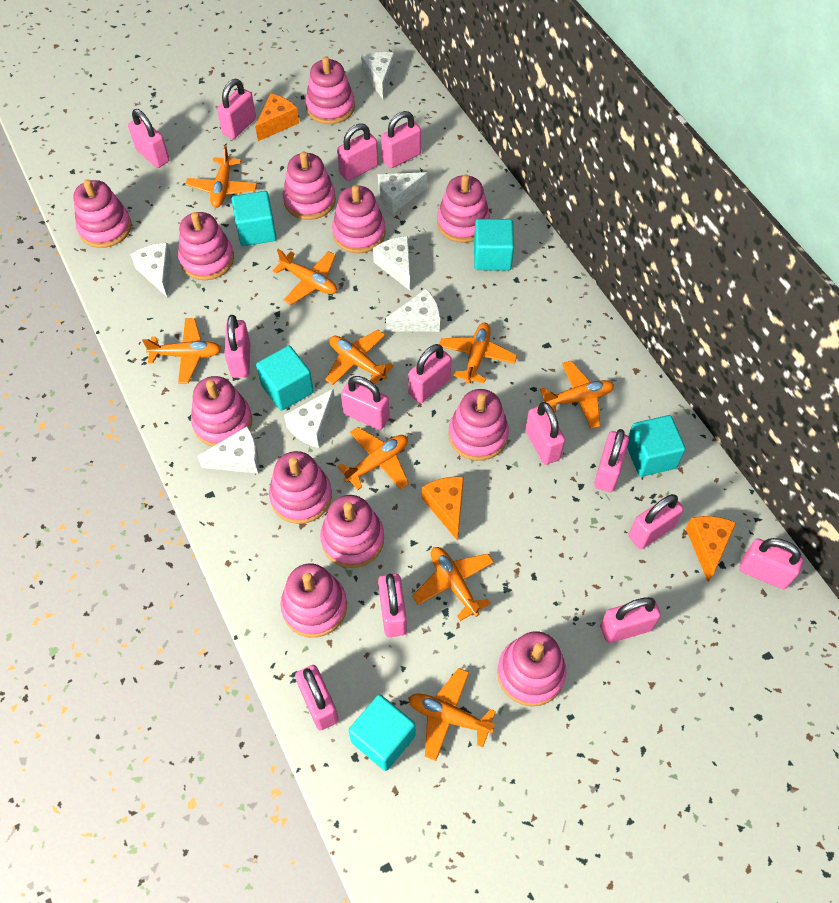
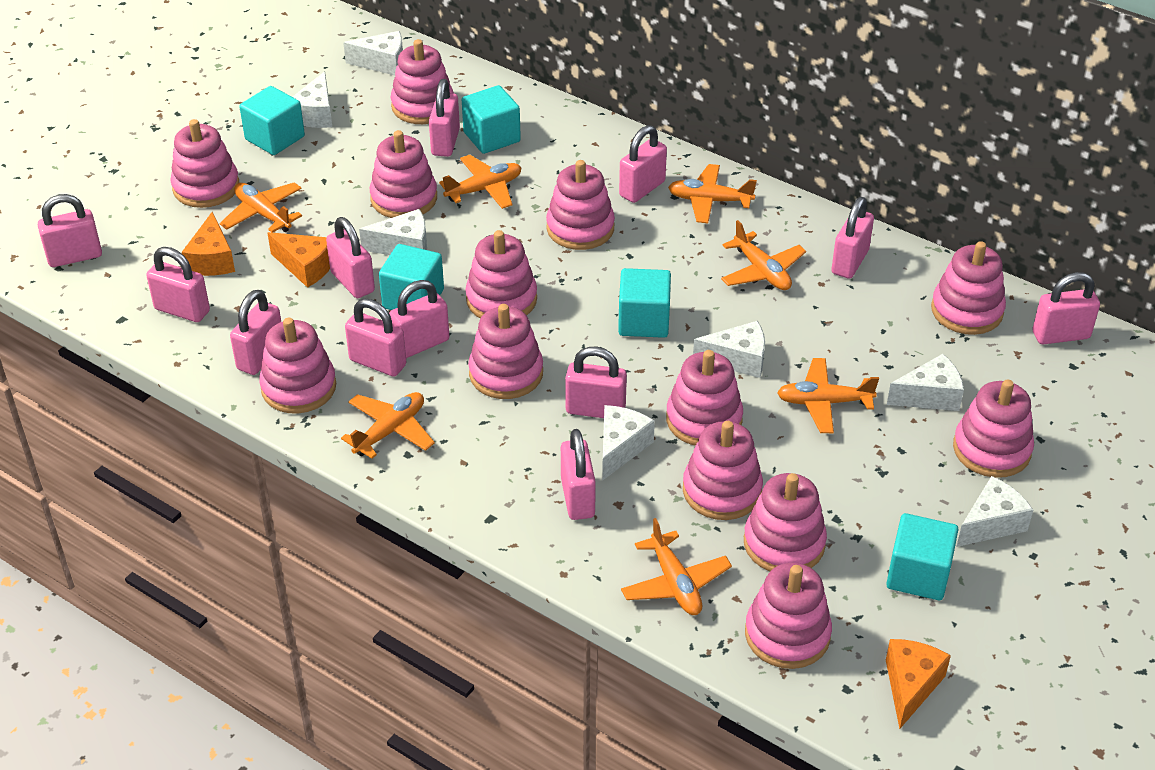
orange plane: 9 -> 7
pink padlock: 14 -> 12
pink stacking toy: 12 -> 13

